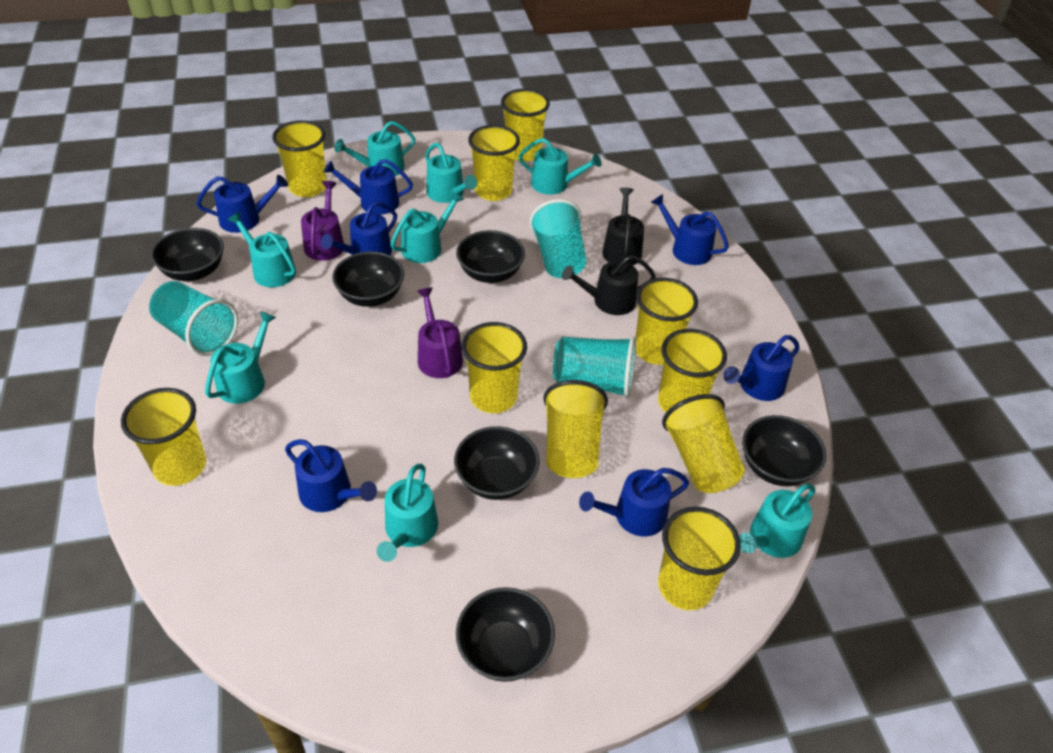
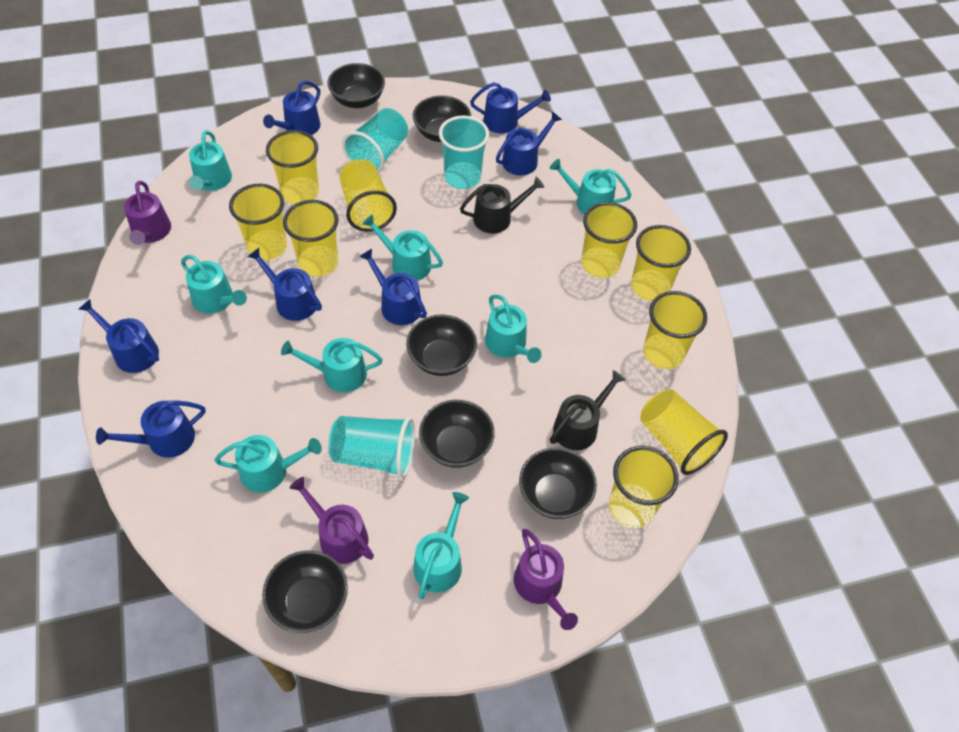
purple watering can: 2 -> 3
yellow cup: 10 -> 9

